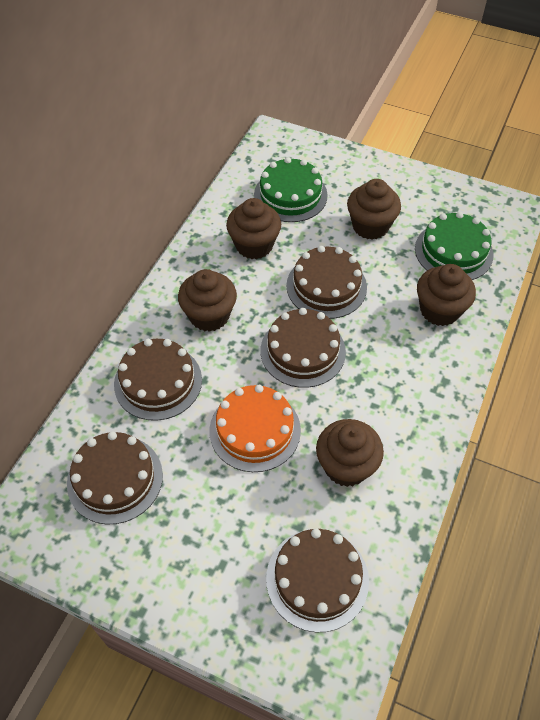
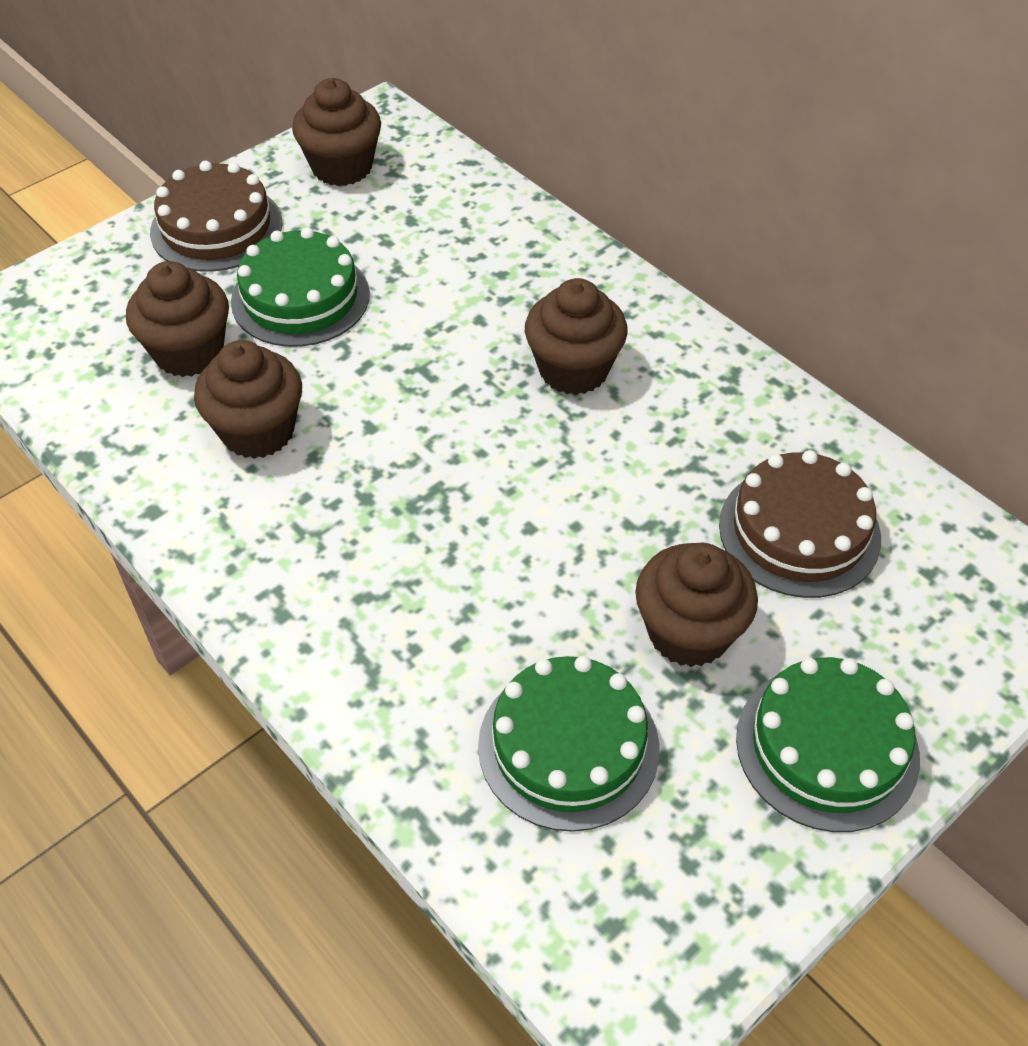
brown cake: 5 -> 2
green cake: 2 -> 3
orange cake: 1 -> 0

